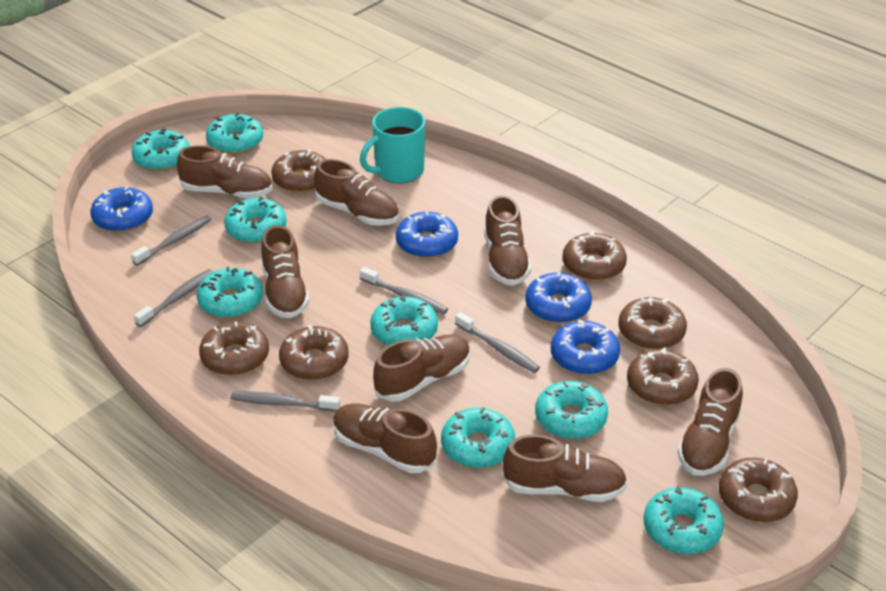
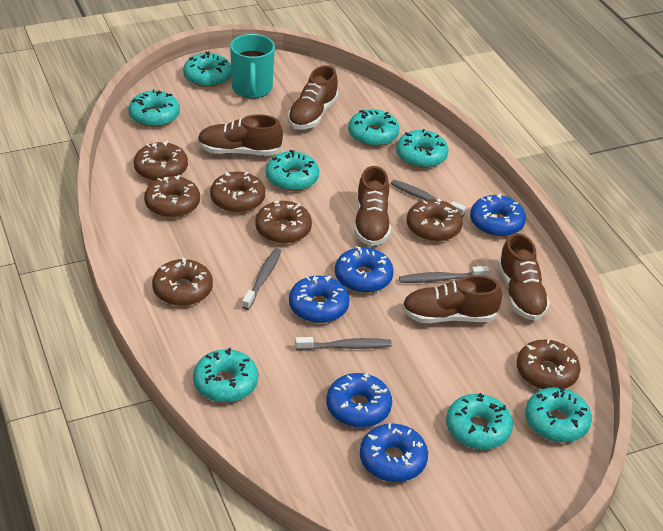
blue donut: 4 -> 5
brown shoe: 8 -> 5
grey toothbrush: 5 -> 4

